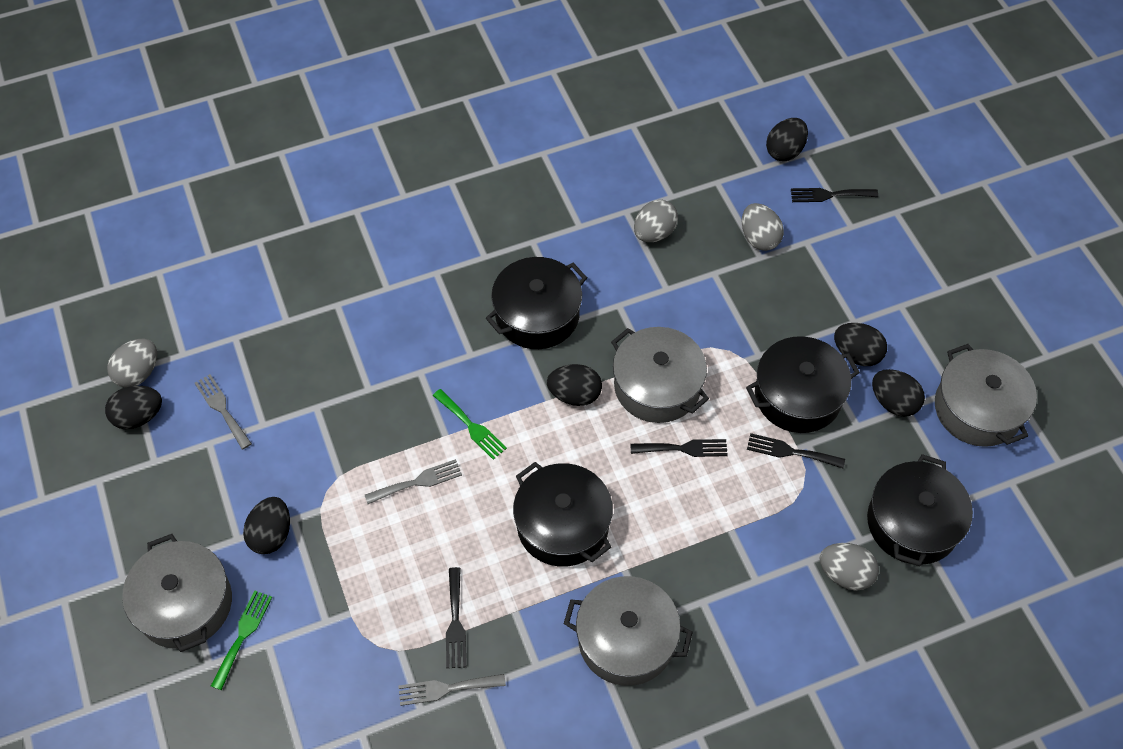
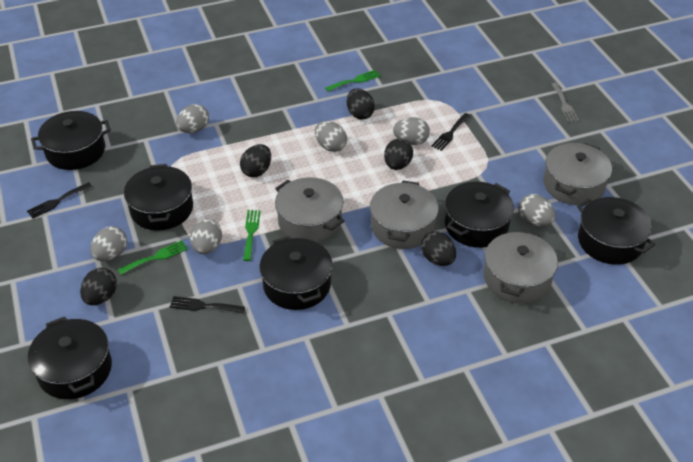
black egg: 6 -> 5
black fork: 4 -> 3
black pot: 4 -> 6
green fork: 2 -> 3
grey egg: 4 -> 6
grey fork: 3 -> 1

